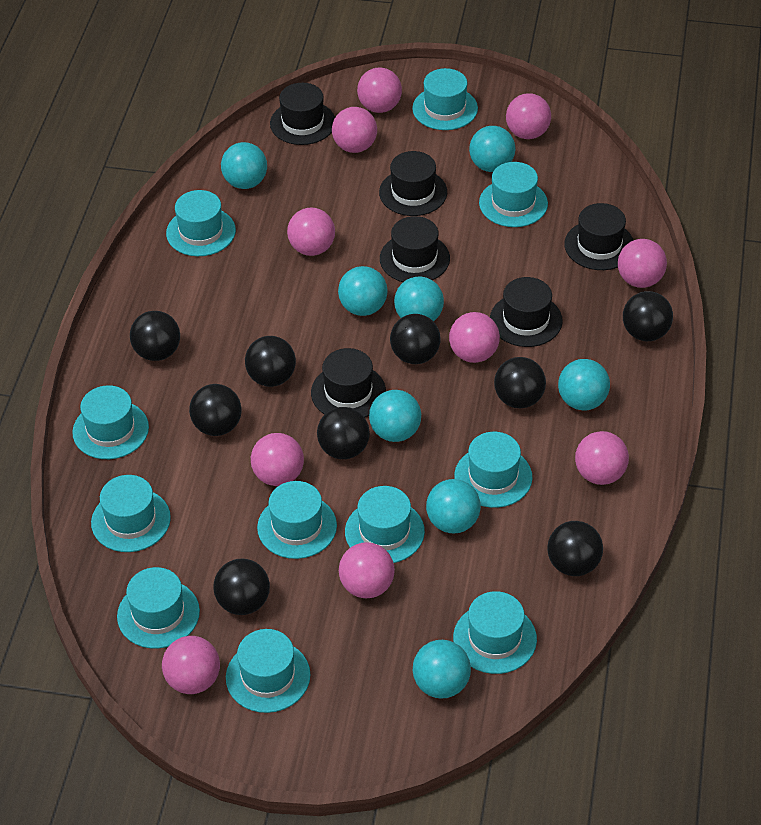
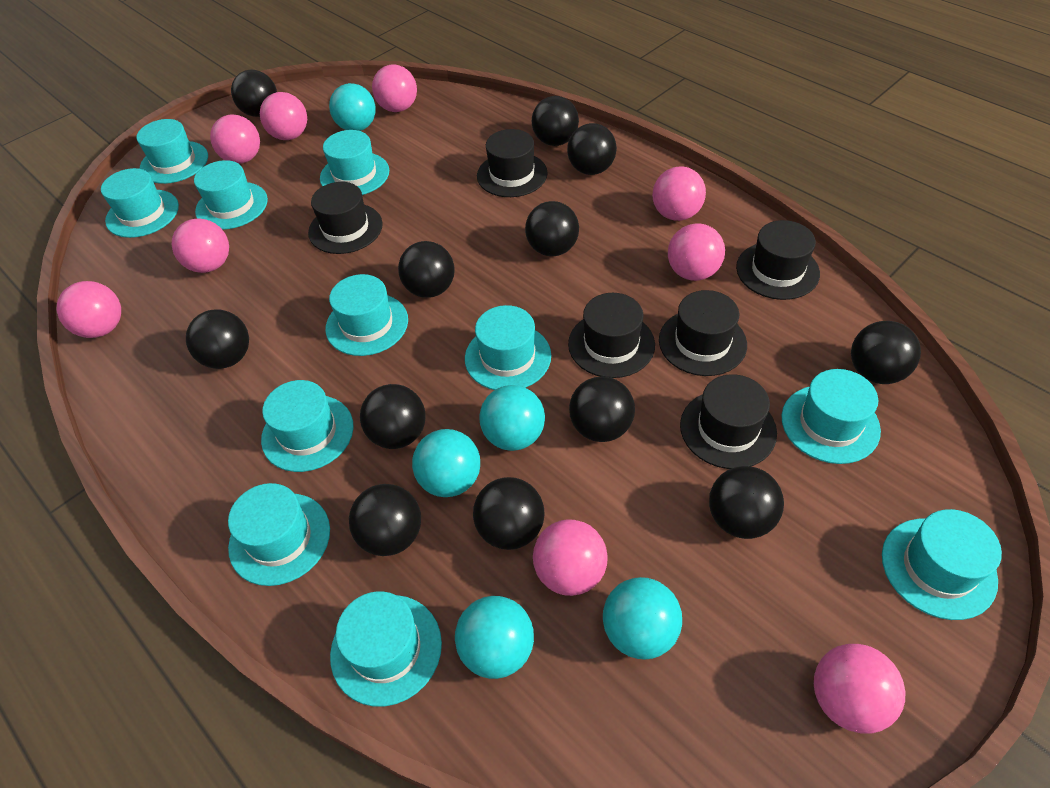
black ball: 9 -> 12
pink ball: 10 -> 9
turquoise ball: 8 -> 5

